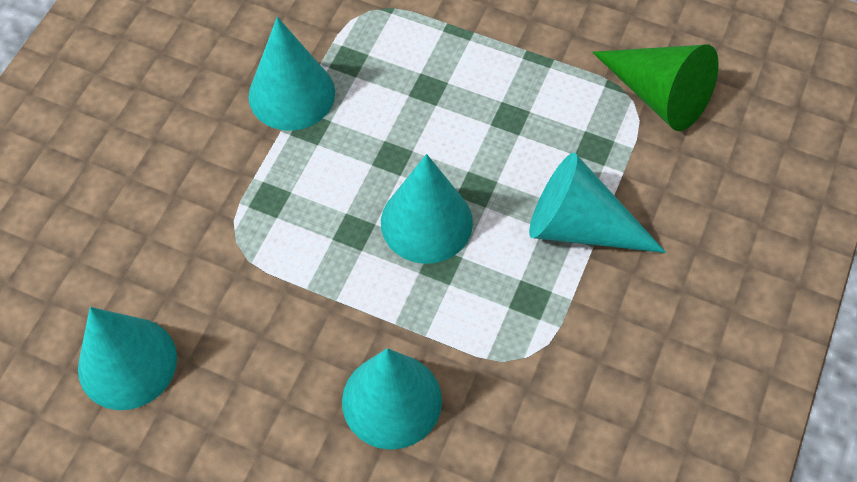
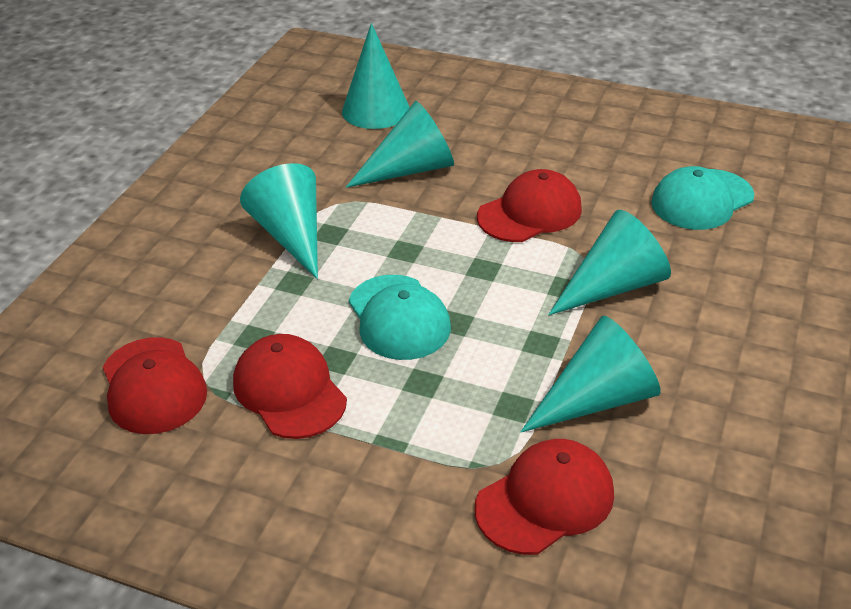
green cone: 1 -> 0
red cap: 0 -> 4
turquoise cap: 0 -> 2

